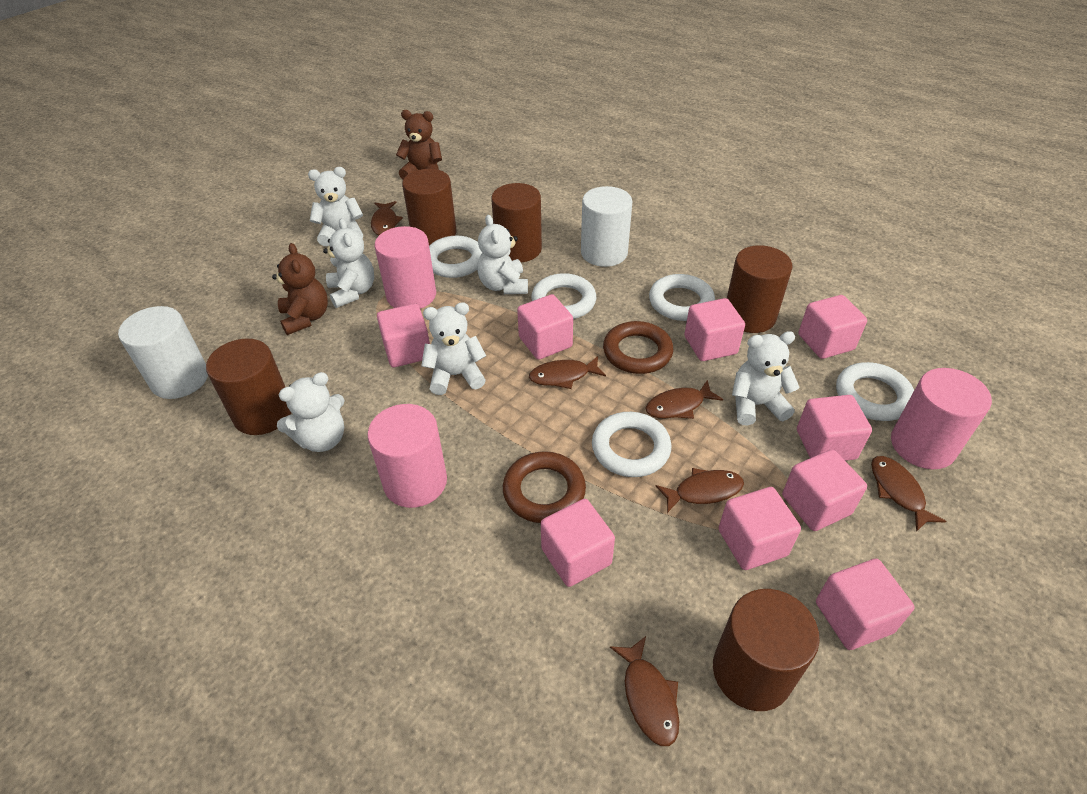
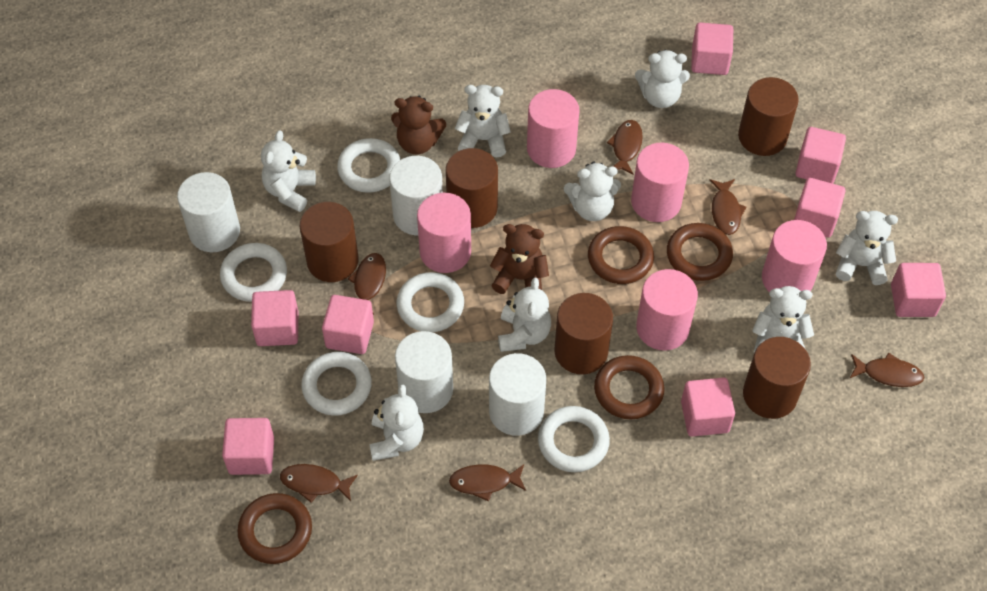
brown ring: 2 -> 4
pink cube: 9 -> 8
pink cylinder: 3 -> 5
white cylinder: 2 -> 4
white teddy bear: 6 -> 8

